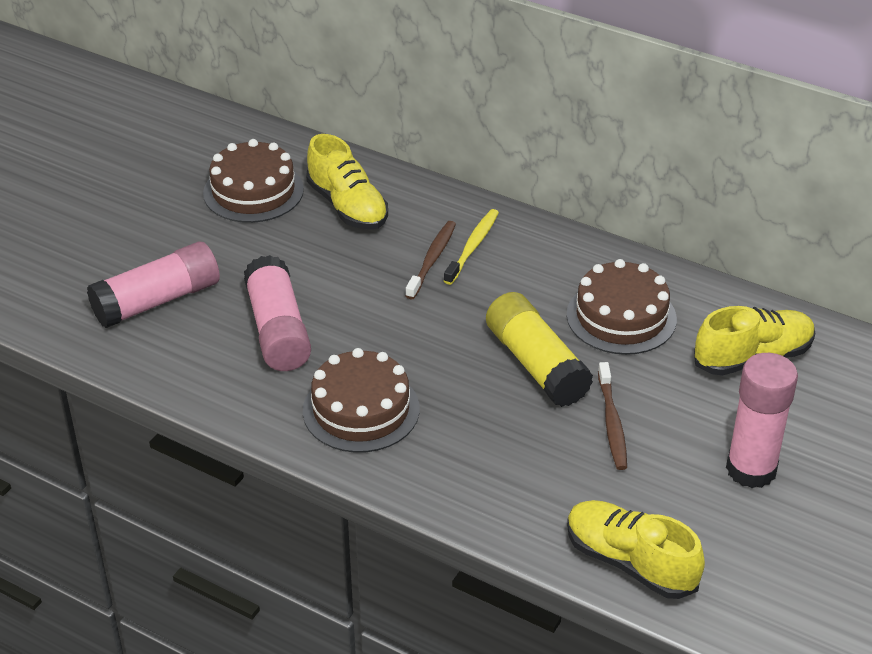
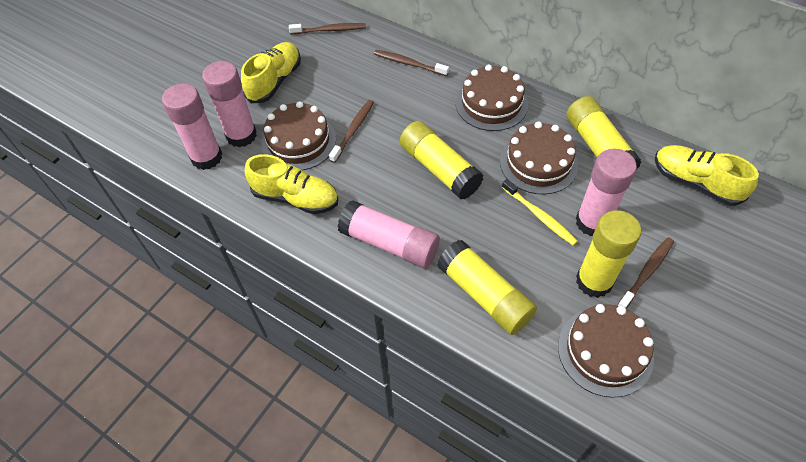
brown cake: 3 -> 4
brown toothbrush: 2 -> 4
pink glue stick: 3 -> 4
yellow glue stick: 1 -> 4

